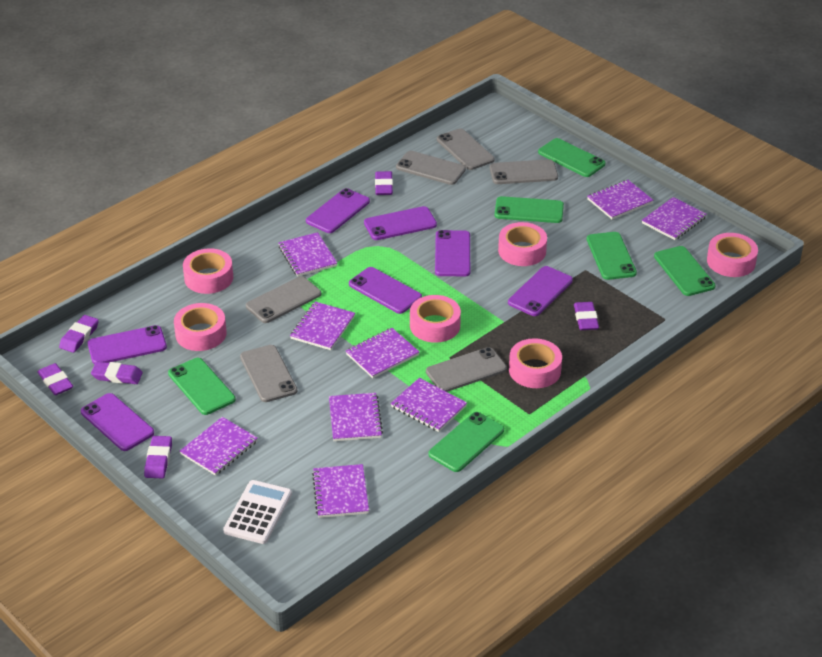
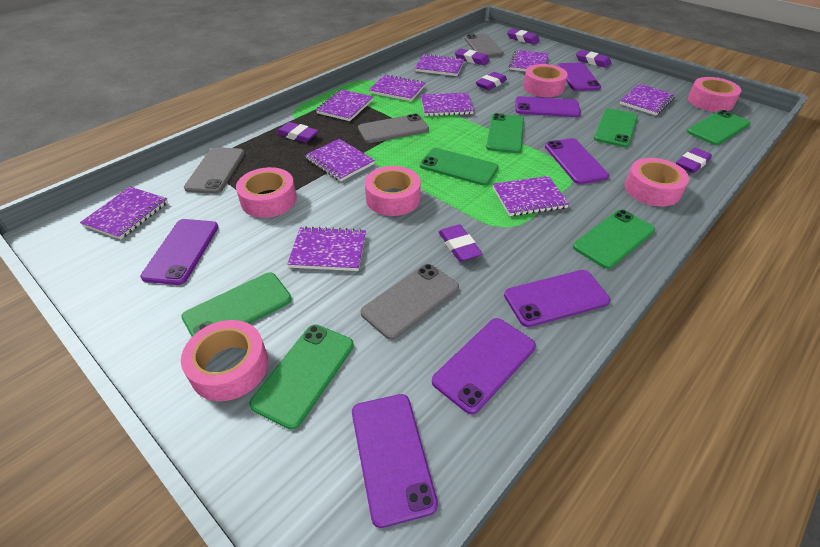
green phone: 6 -> 7
grey phone: 6 -> 4
purple eraser: 6 -> 7
purple notebook: 9 -> 10
white calculator: 1 -> 0

